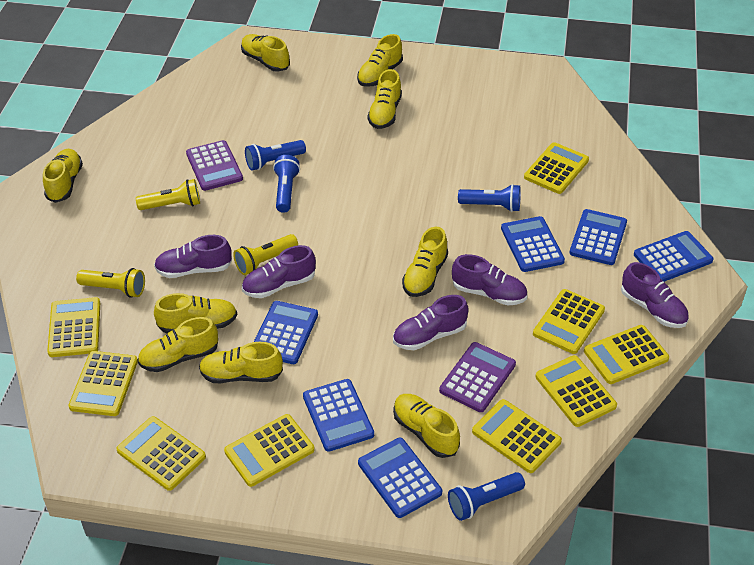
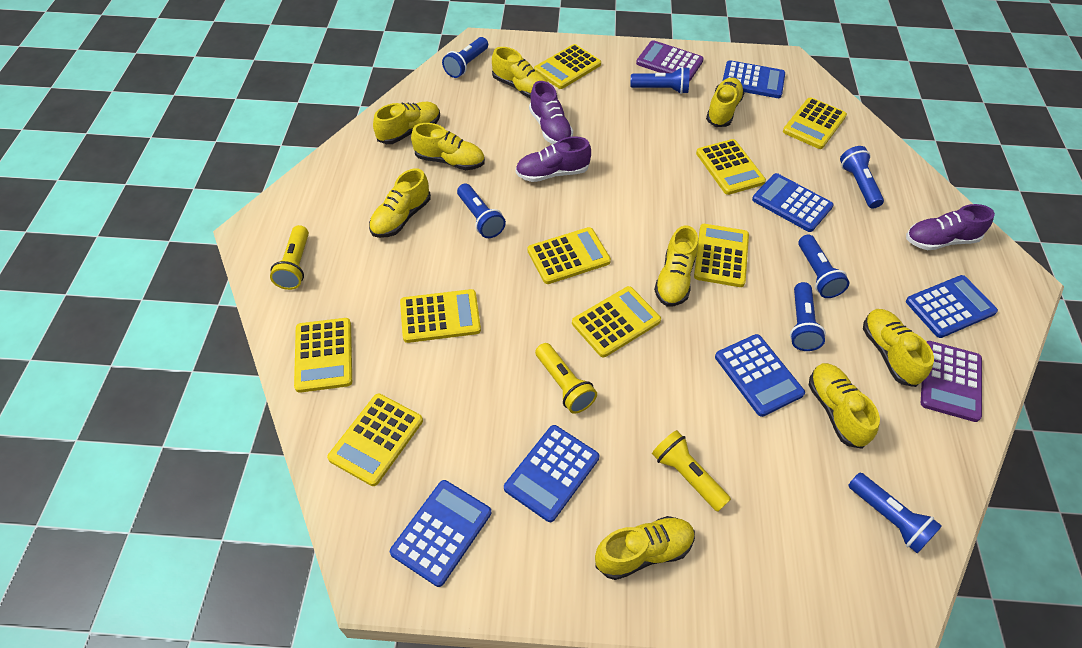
blue flashlight: 4 -> 7
purple shoe: 5 -> 3

